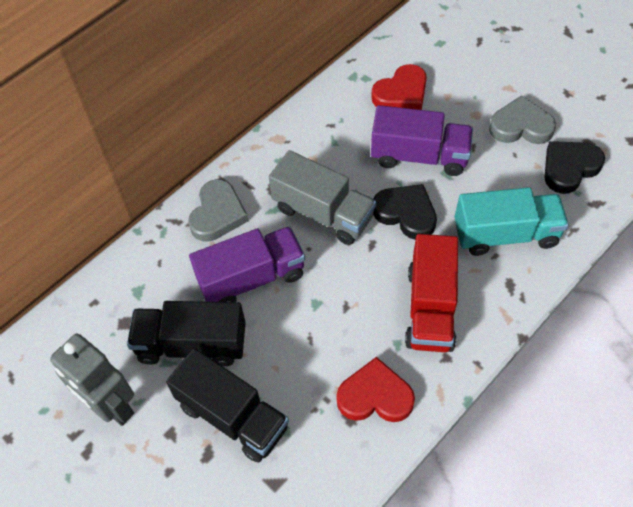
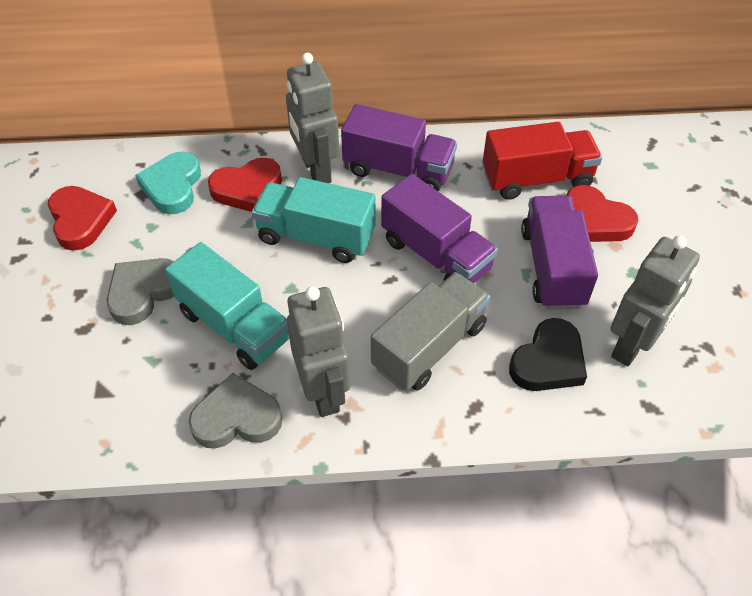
black heart: 2 -> 1
black truck: 2 -> 0
grey robot: 1 -> 3
purple truck: 2 -> 3
red heart: 2 -> 3
turquoise heart: 0 -> 1
turquoise truck: 1 -> 2

